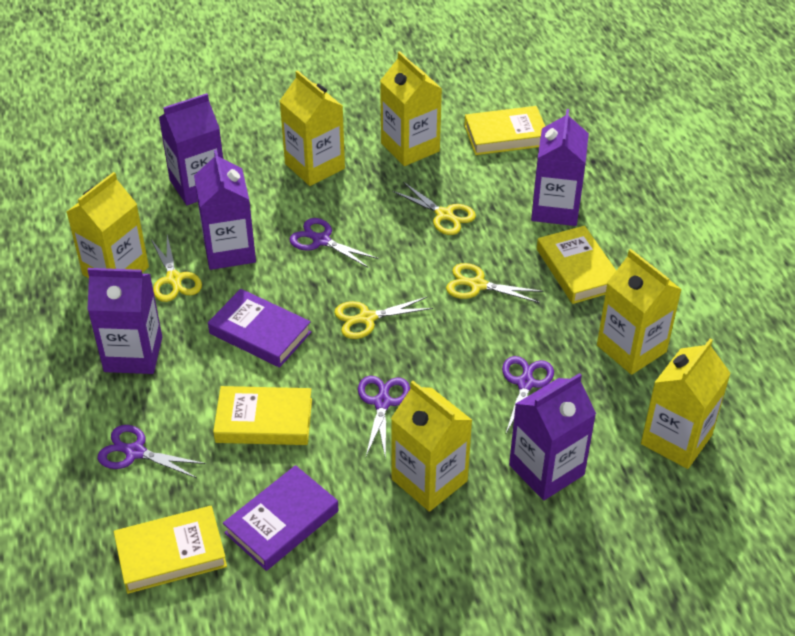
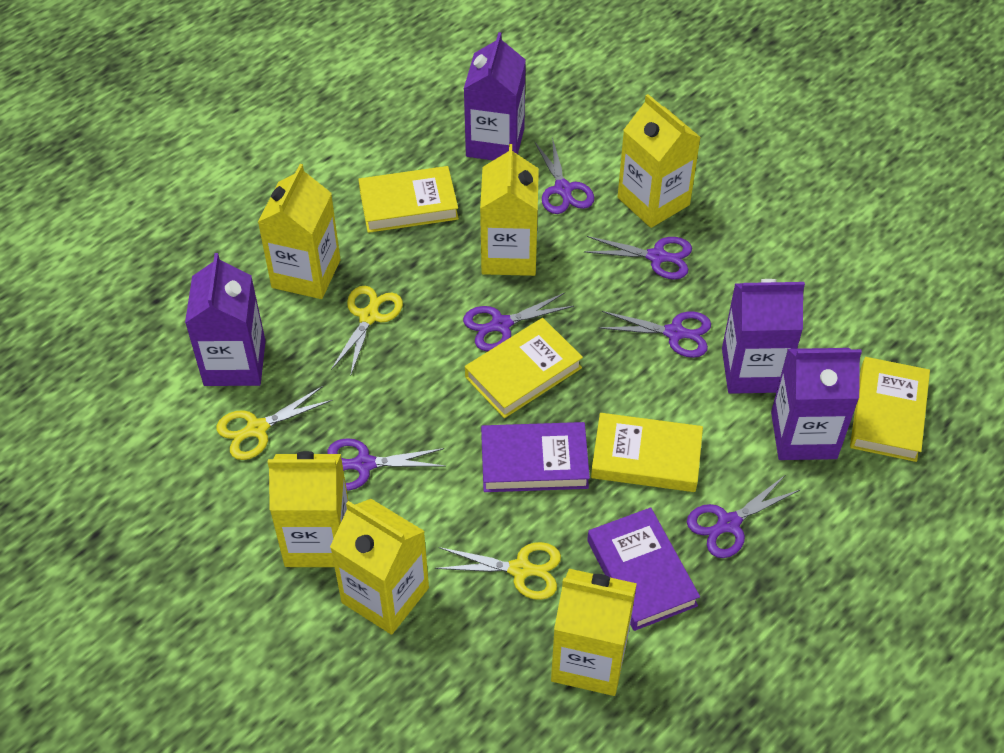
purple carton: 5 -> 4
purple scissors: 4 -> 6
yellow scissors: 4 -> 3

